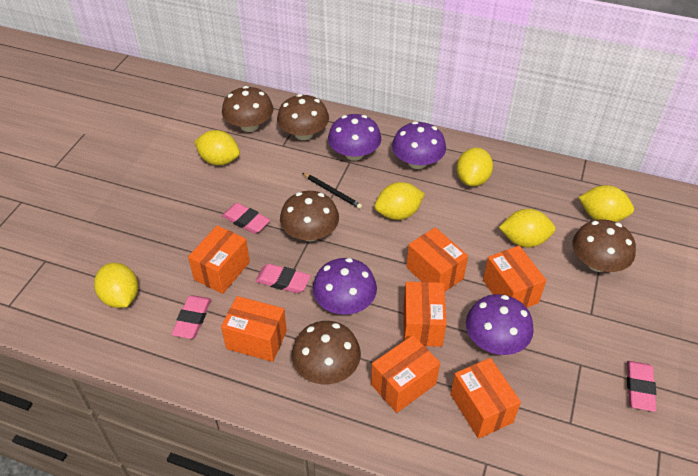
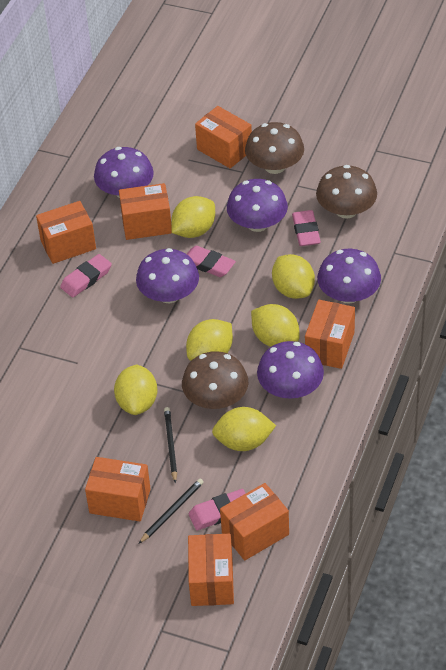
black pencil: 1 -> 2
brown mushroom: 5 -> 3
purple mushroom: 4 -> 5

